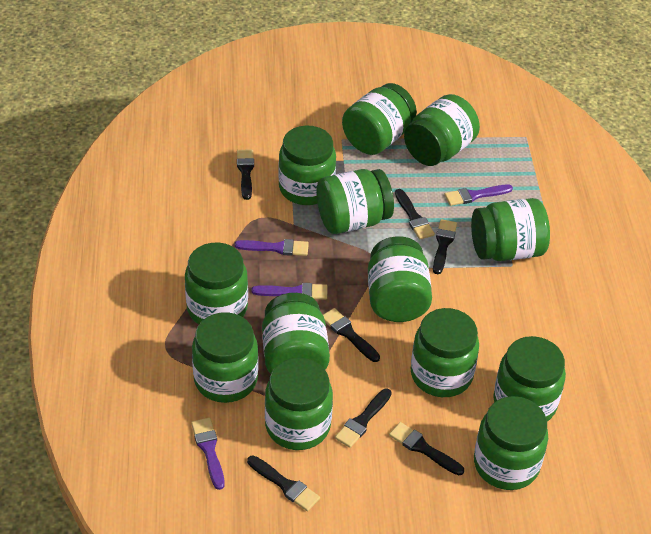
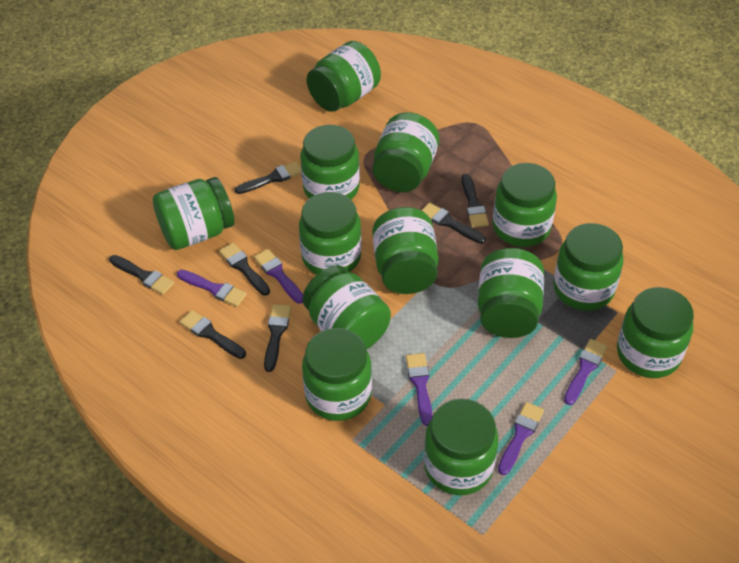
purple brush: 4 -> 5

